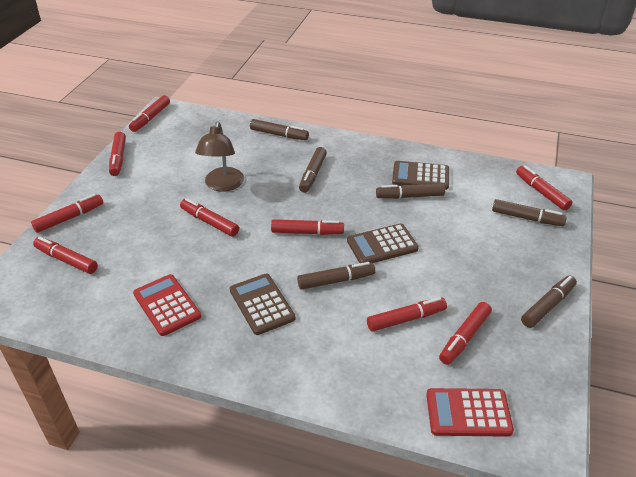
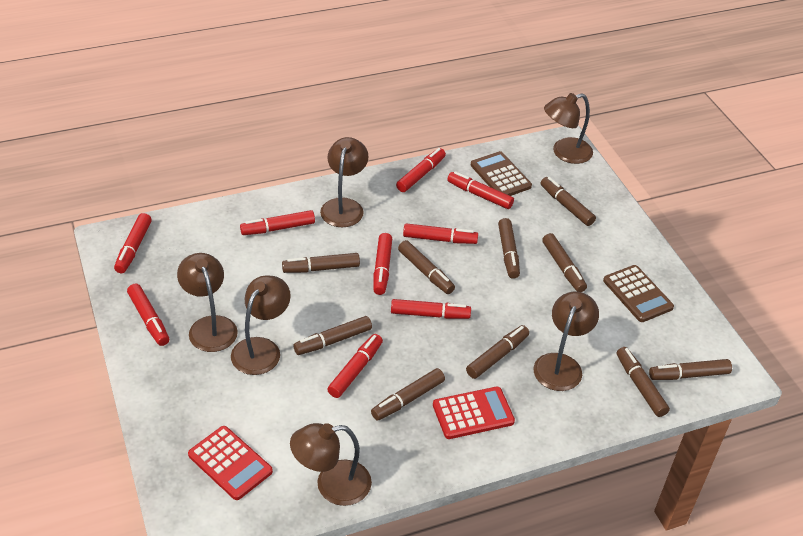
brown calculator: 3 -> 2
brown lamp: 1 -> 6
brown marker: 6 -> 10

